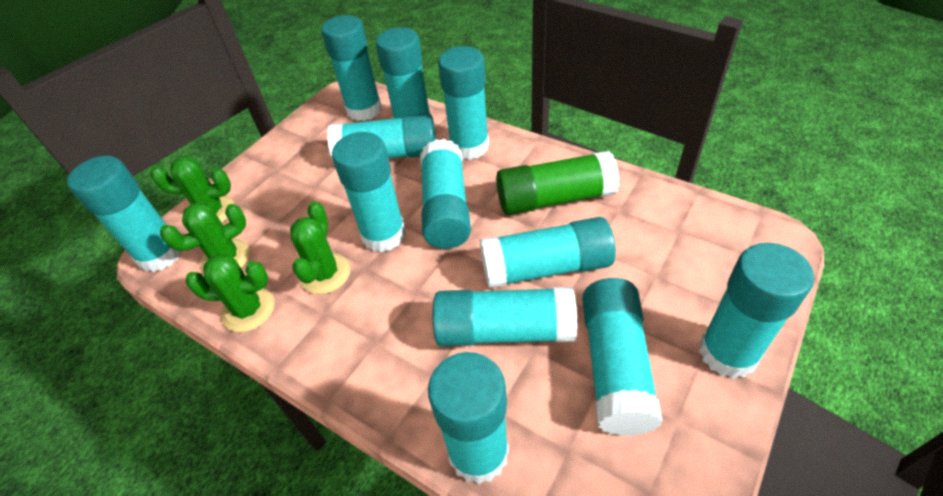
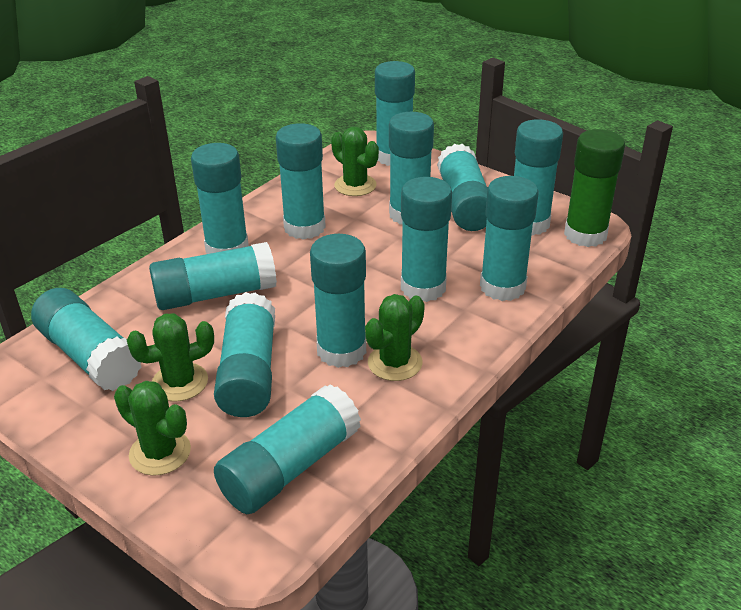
turquoise glue stick: 12 -> 13

